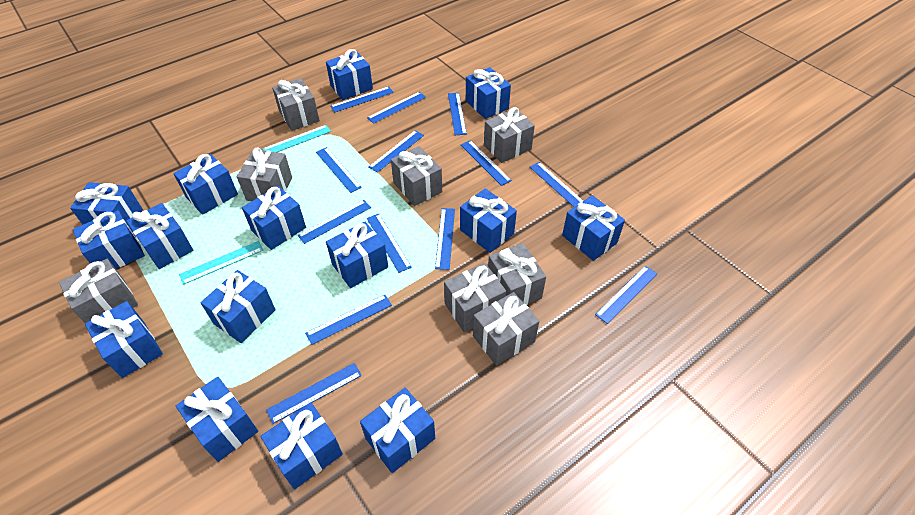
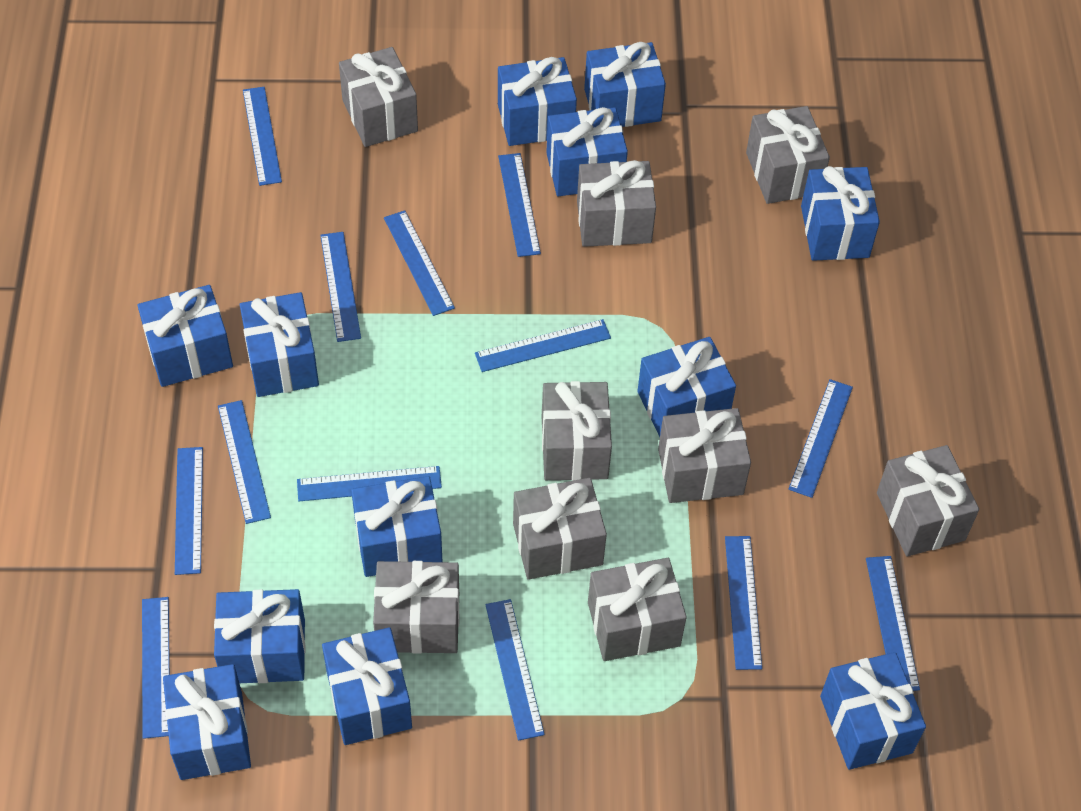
blue gift: 15 -> 12
grey gift: 8 -> 9
turquoise ruler: 2 -> 0

